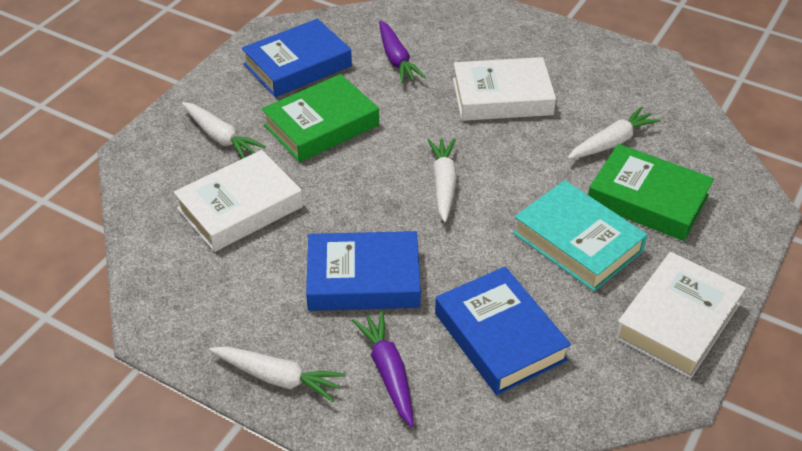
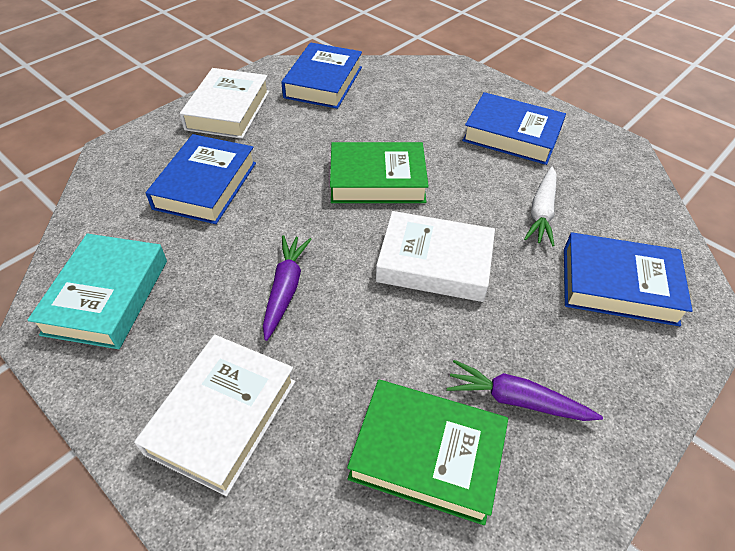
blue book: 3 -> 4
white carrot: 4 -> 1

